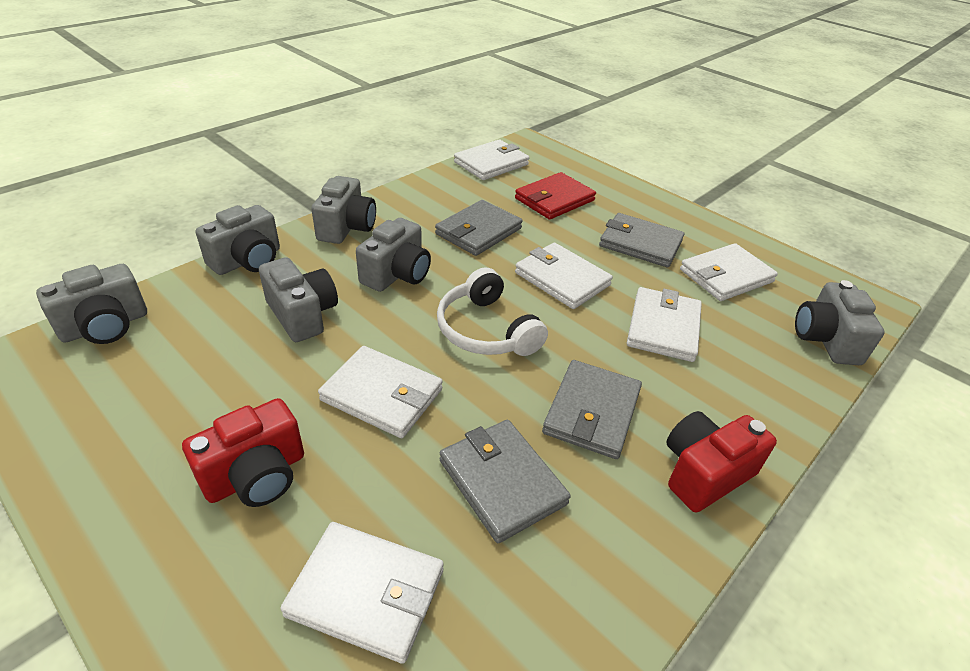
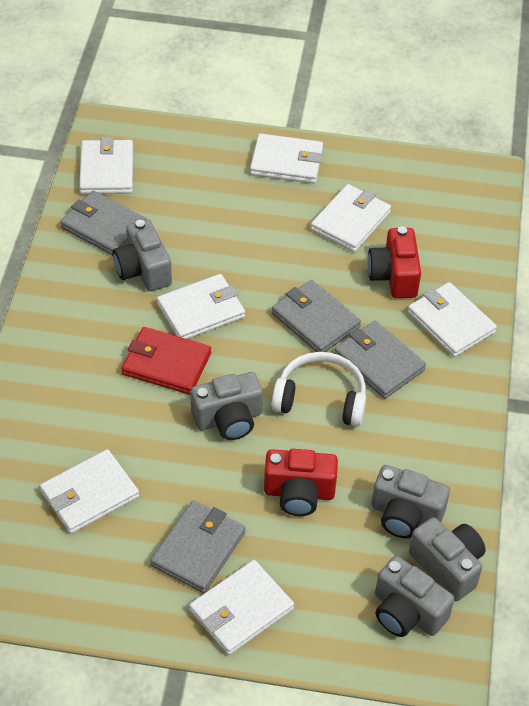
grey camera: 6 -> 5
white wallet: 6 -> 7

